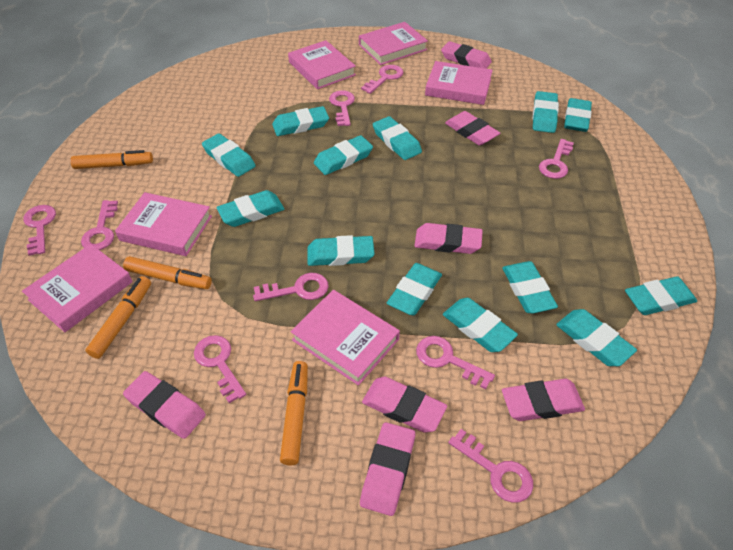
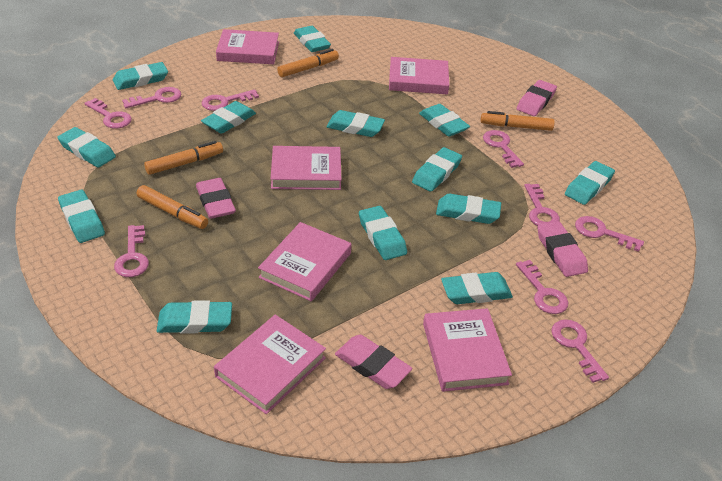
pink eraser: 7 -> 4

